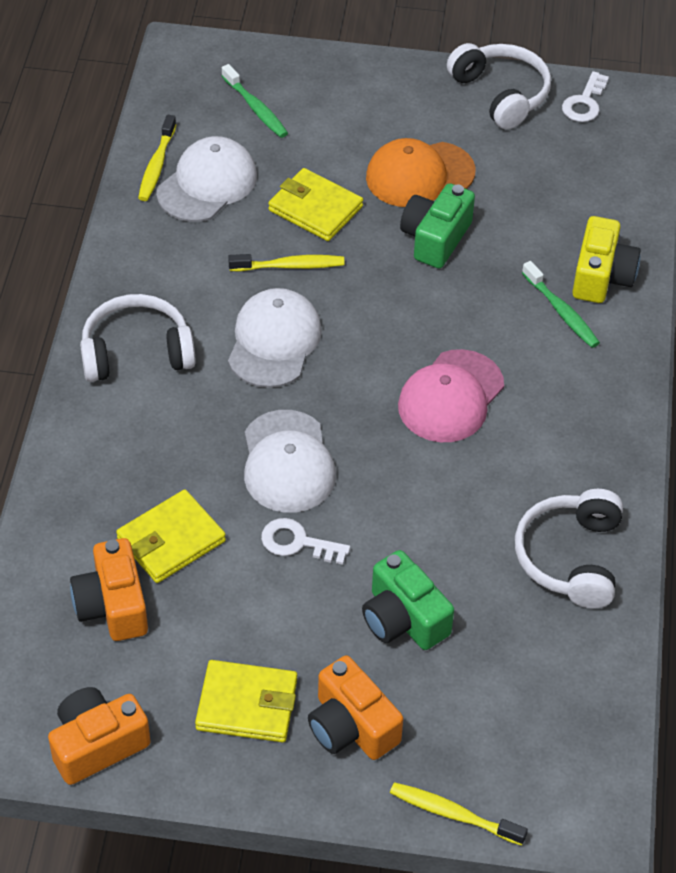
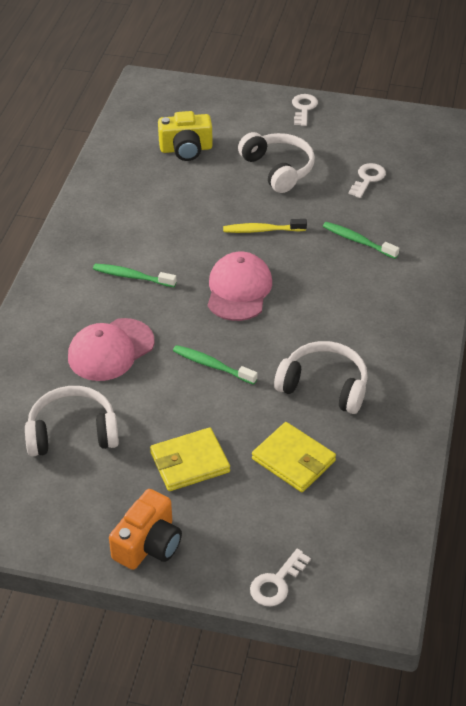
green camera: 2 -> 0
green toothbrush: 2 -> 3
orange camera: 3 -> 1
orange cap: 1 -> 0
pink cap: 1 -> 2
white cap: 3 -> 0
white key: 2 -> 3
yellow toothbrush: 3 -> 1
yellow wallet: 3 -> 2

